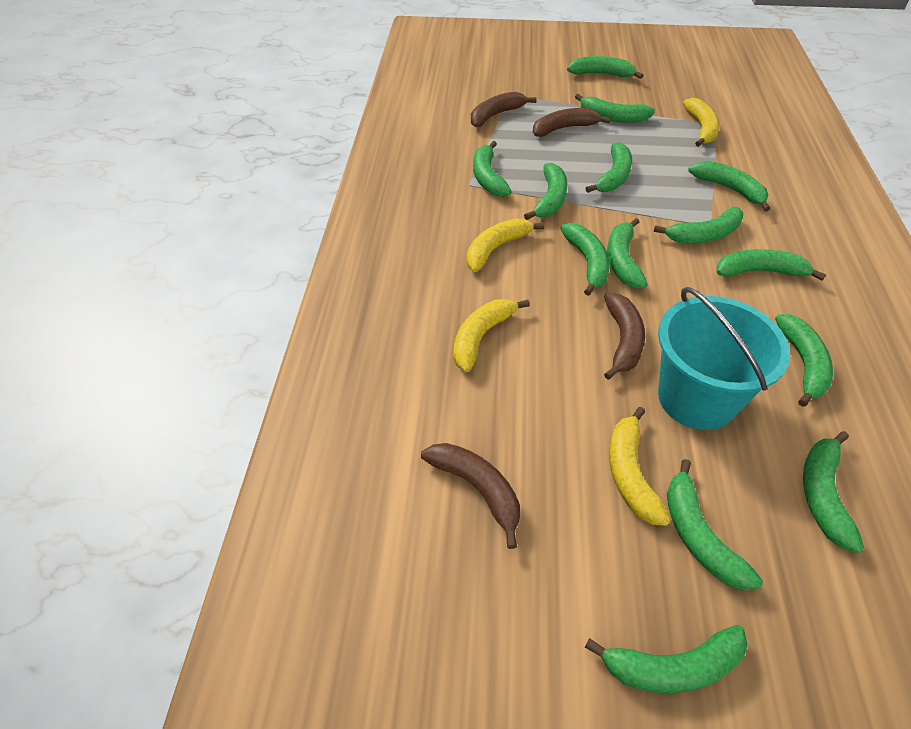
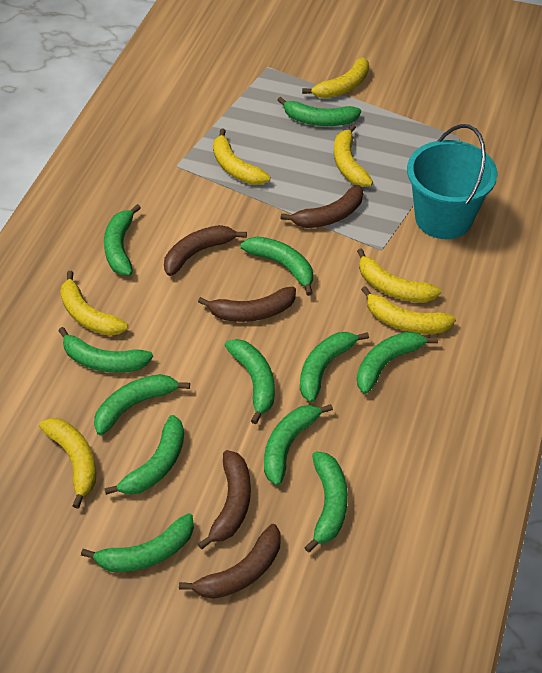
brown banana: 4 -> 5
green banana: 14 -> 12
yellow banana: 4 -> 7

